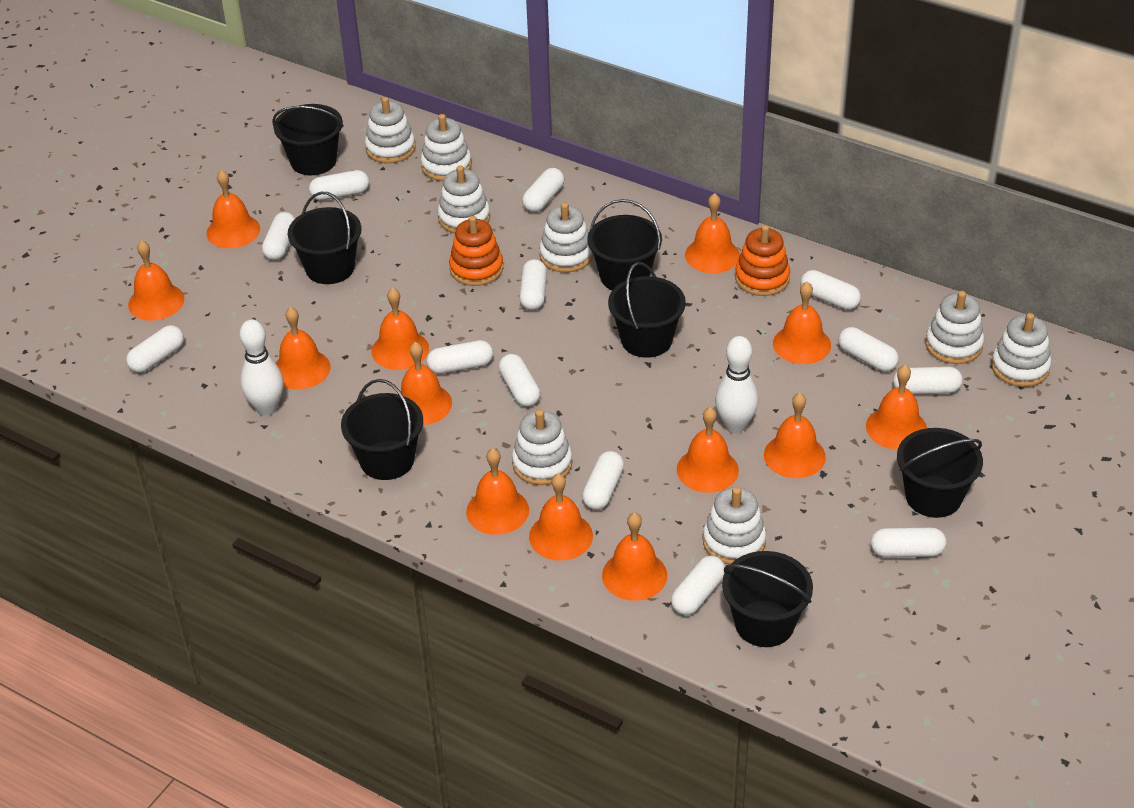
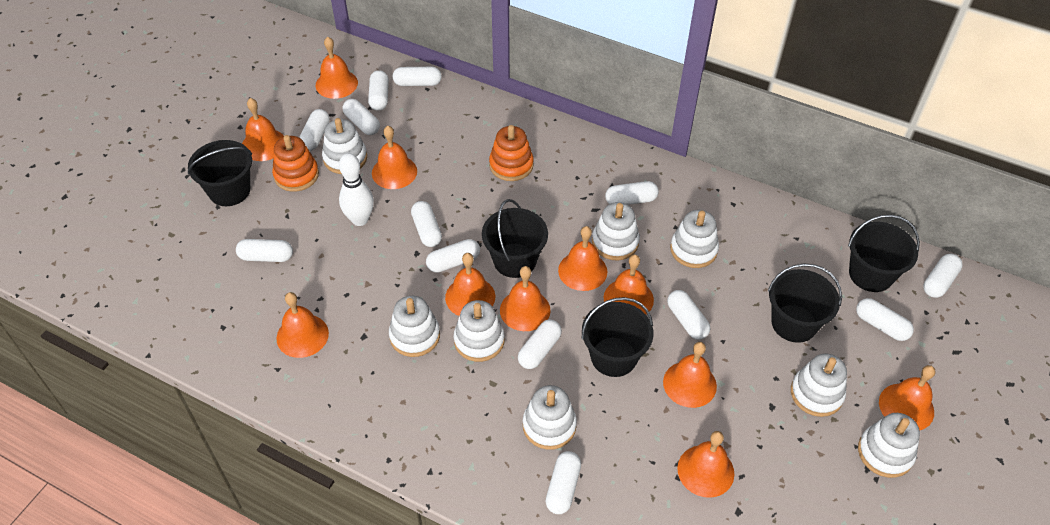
black bucket: 7 -> 5
orange bell: 13 -> 11
white bowling pin: 2 -> 1

